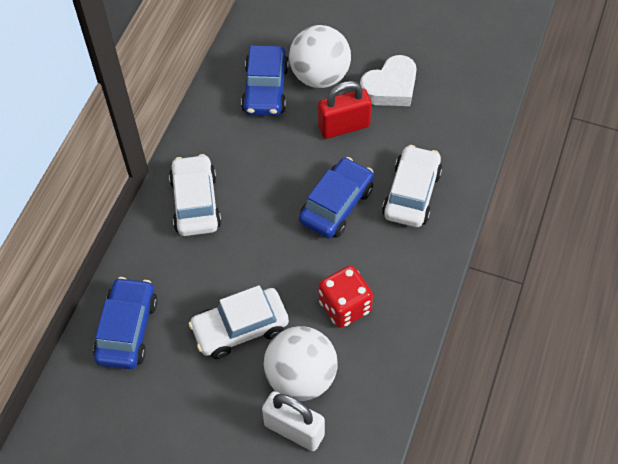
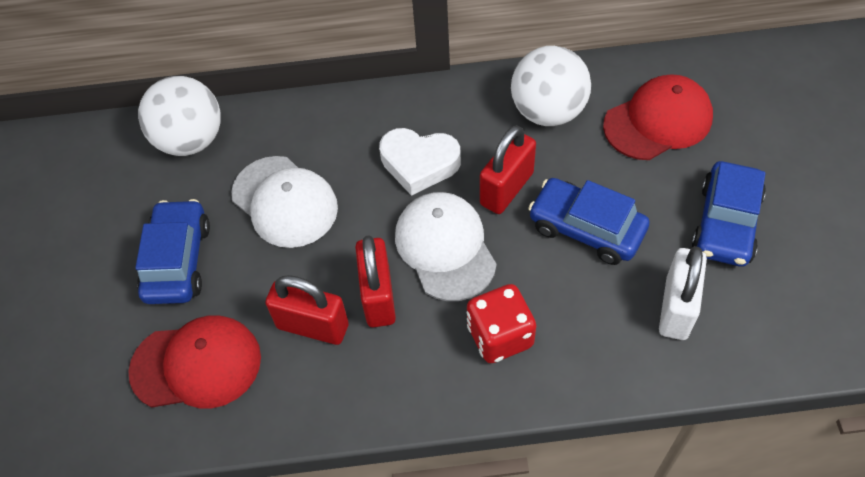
red cap: 0 -> 2
red padlock: 1 -> 3
white cap: 0 -> 2
white car: 3 -> 0

